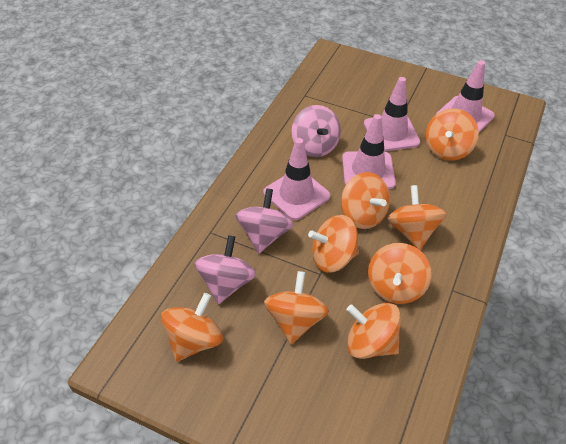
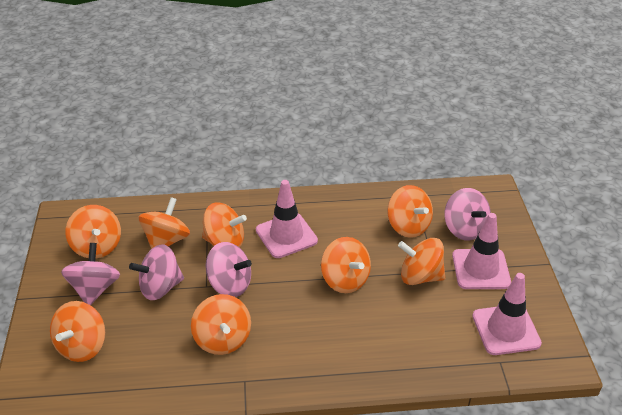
pink spinning top: 3 -> 4
pink traffic cone: 4 -> 3

